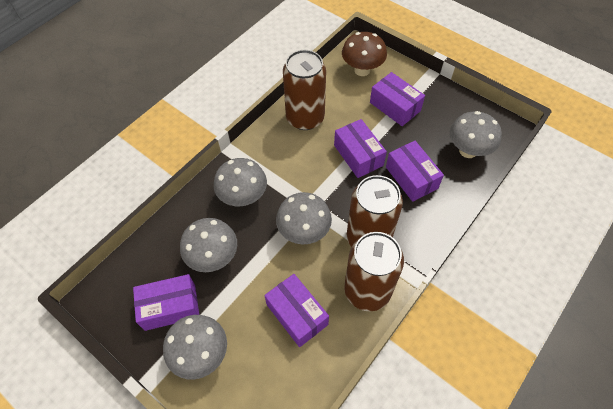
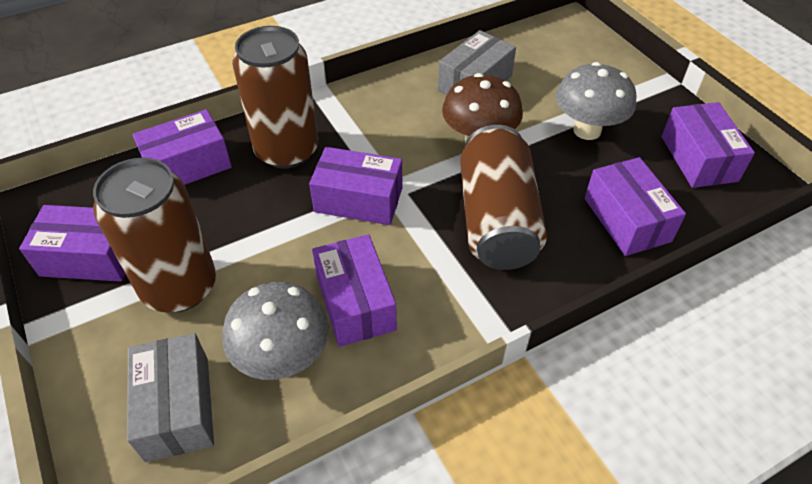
grey box: 0 -> 2
grey mushroom: 5 -> 2
purple box: 5 -> 6

